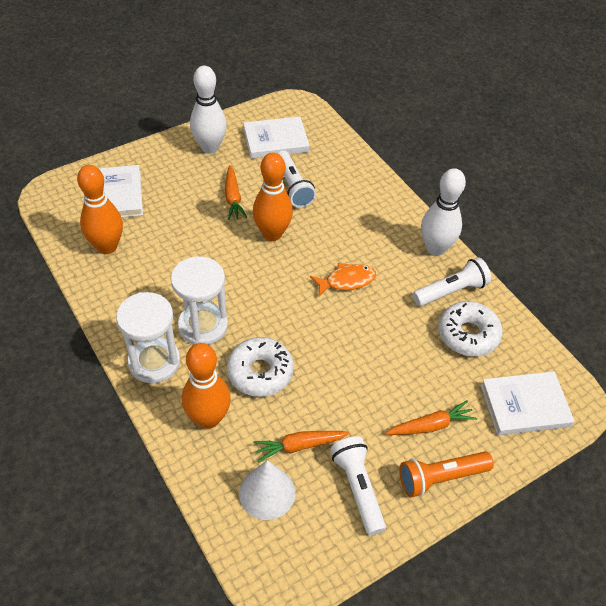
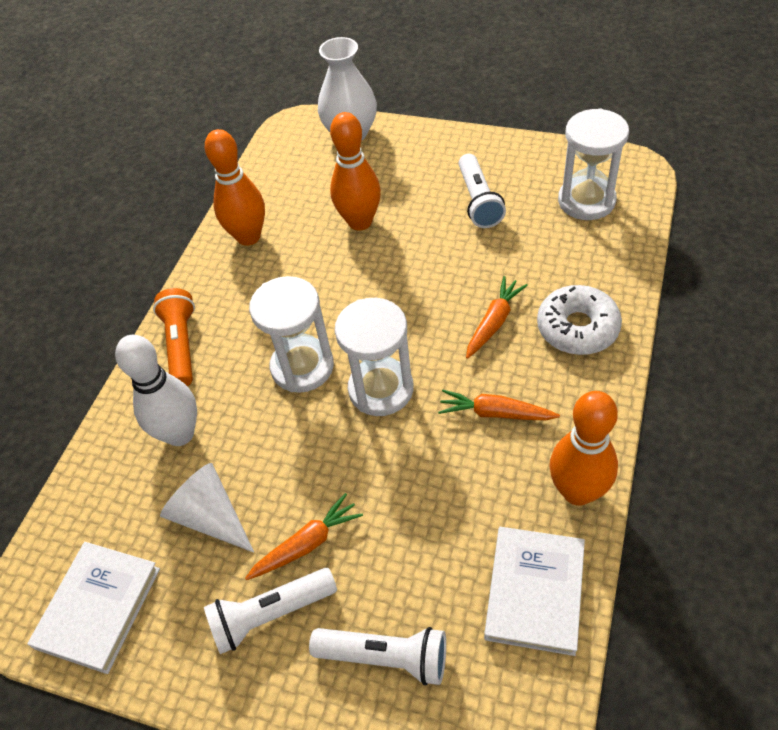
orange fish: 1 -> 0
white book: 3 -> 2
white bowling pin: 2 -> 1
white donut: 2 -> 1
white hourglass: 2 -> 3
white vase: 0 -> 1

